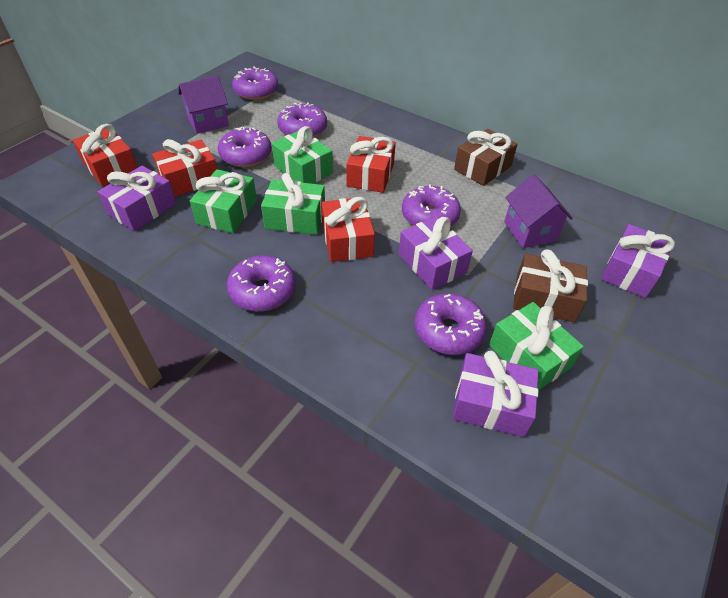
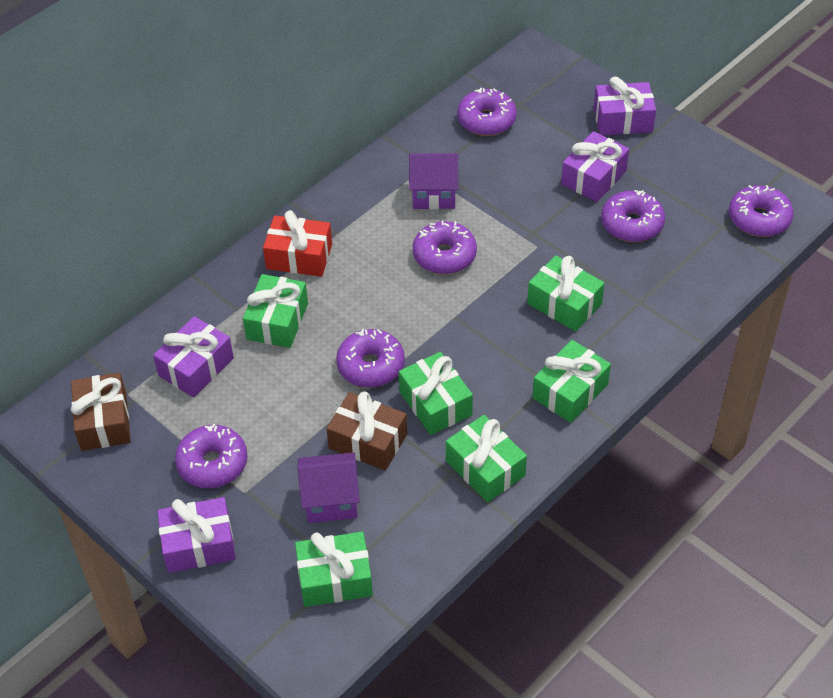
green gift: 4 -> 6
red gift: 4 -> 1

